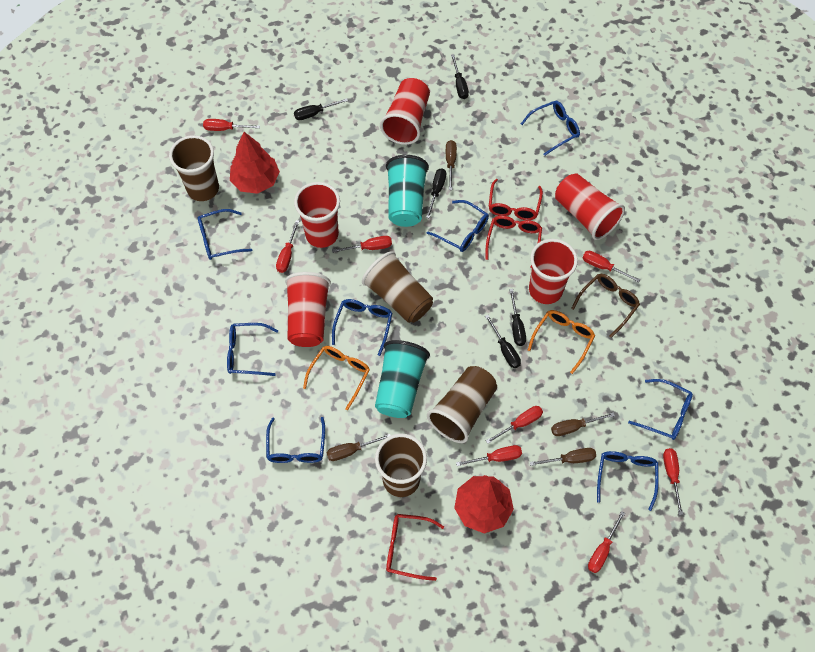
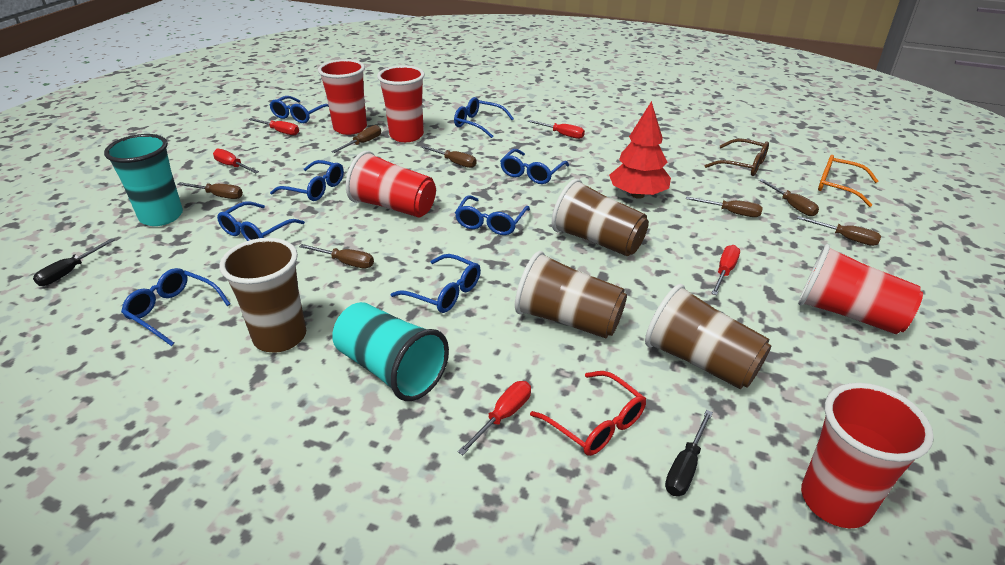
black screwdriver: 5 -> 2
brown screwdriver: 4 -> 7
orange glasses: 2 -> 1
red glasses: 3 -> 1
red screwdriver: 8 -> 5
red tree: 2 -> 1

